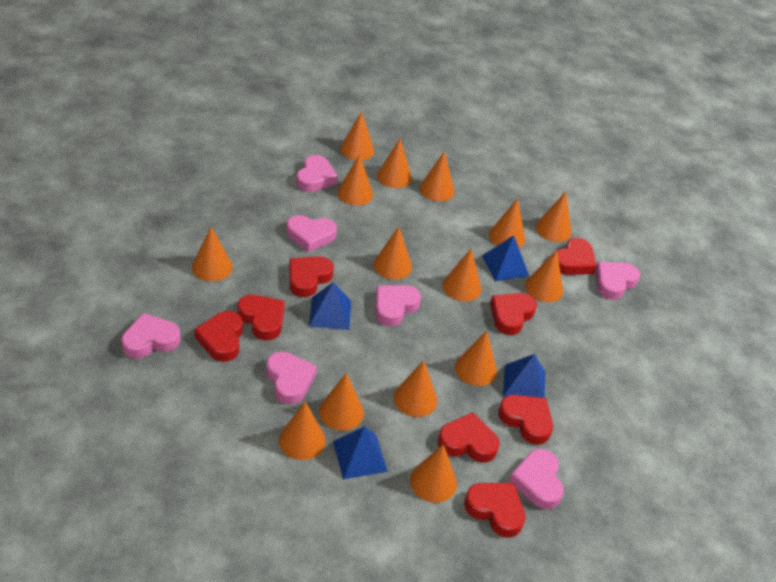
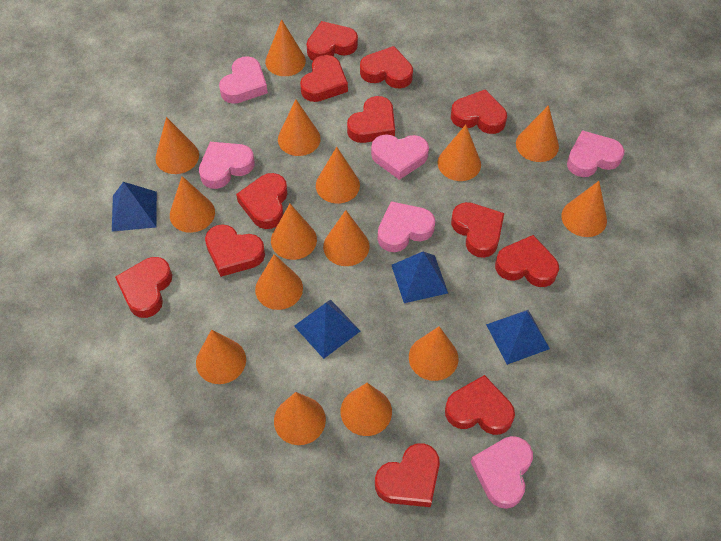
pink heart: 7 -> 6
red heart: 8 -> 12

